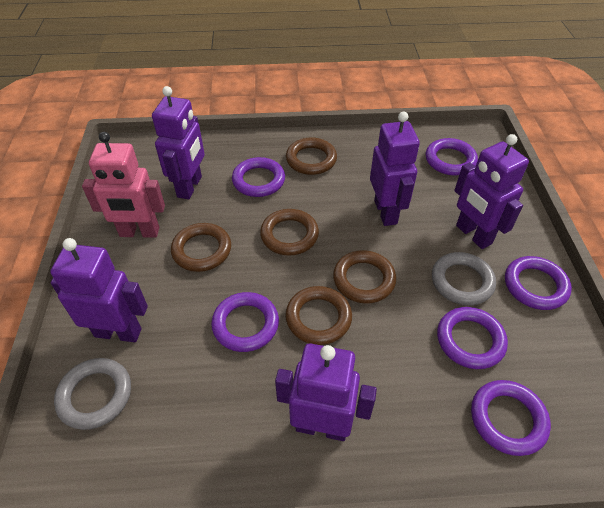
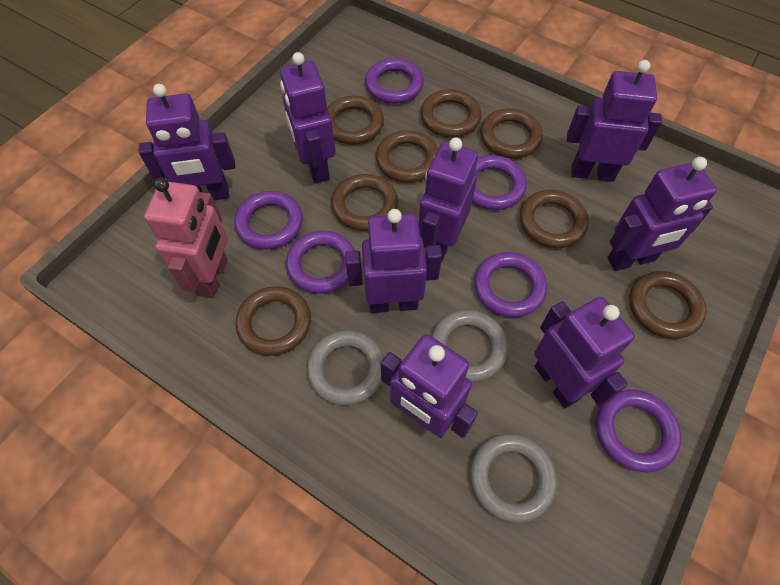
brown ring: 5 -> 8
grey ring: 2 -> 3
purple robot: 5 -> 8

